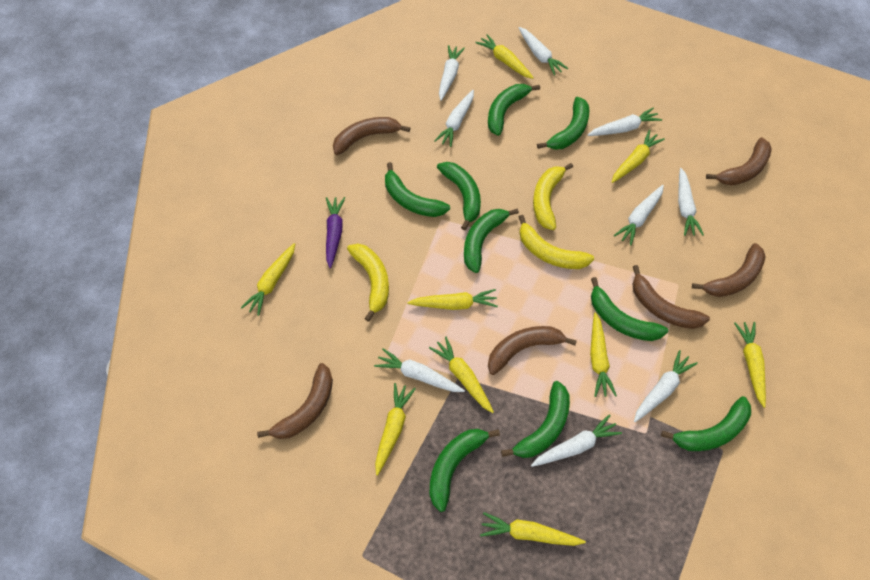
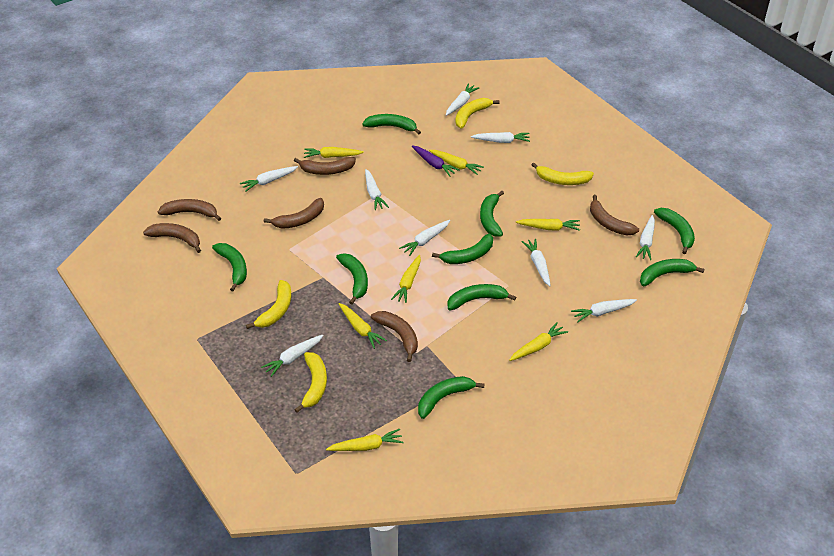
yellow banana: 3 -> 4
yellow carrot: 9 -> 7

